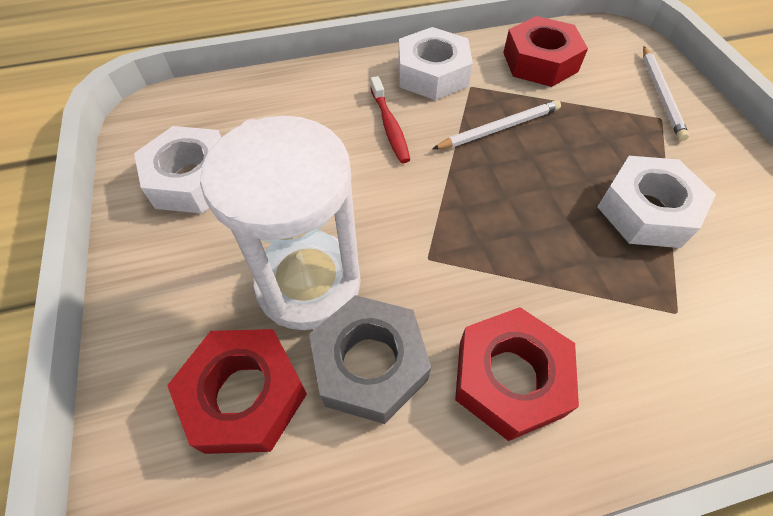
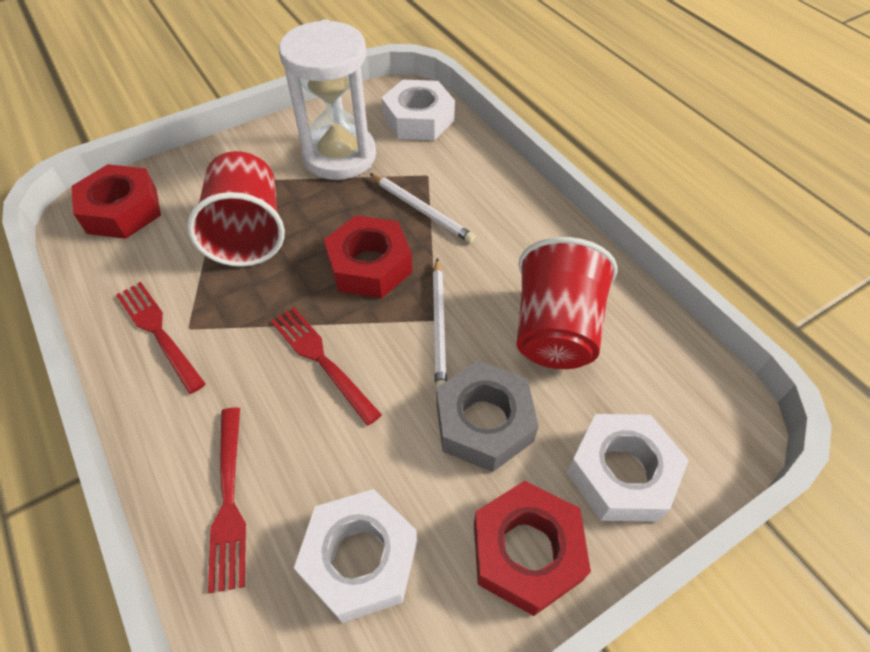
red cup: 0 -> 2
red fork: 0 -> 3
red toothbrush: 1 -> 0

